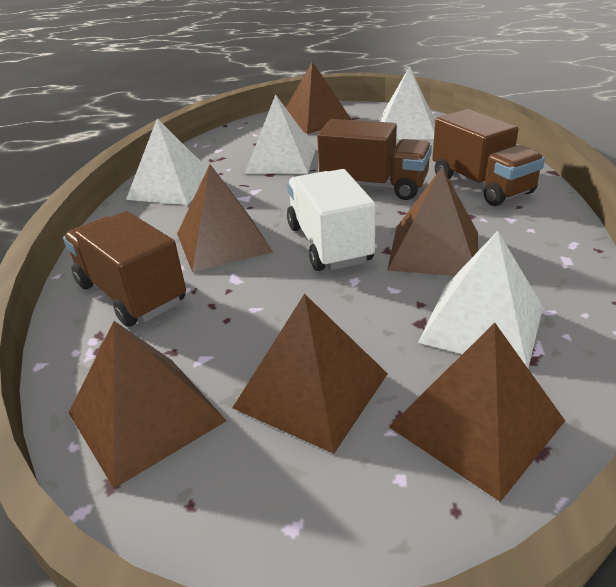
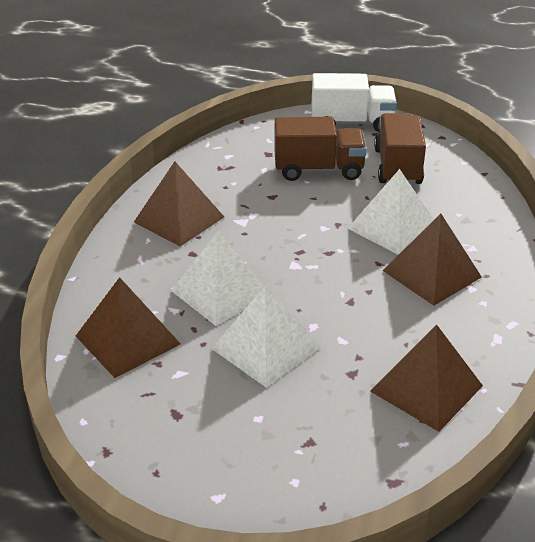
brown pyramid: 6 -> 4
brown truck: 3 -> 2
white pyramid: 4 -> 3

